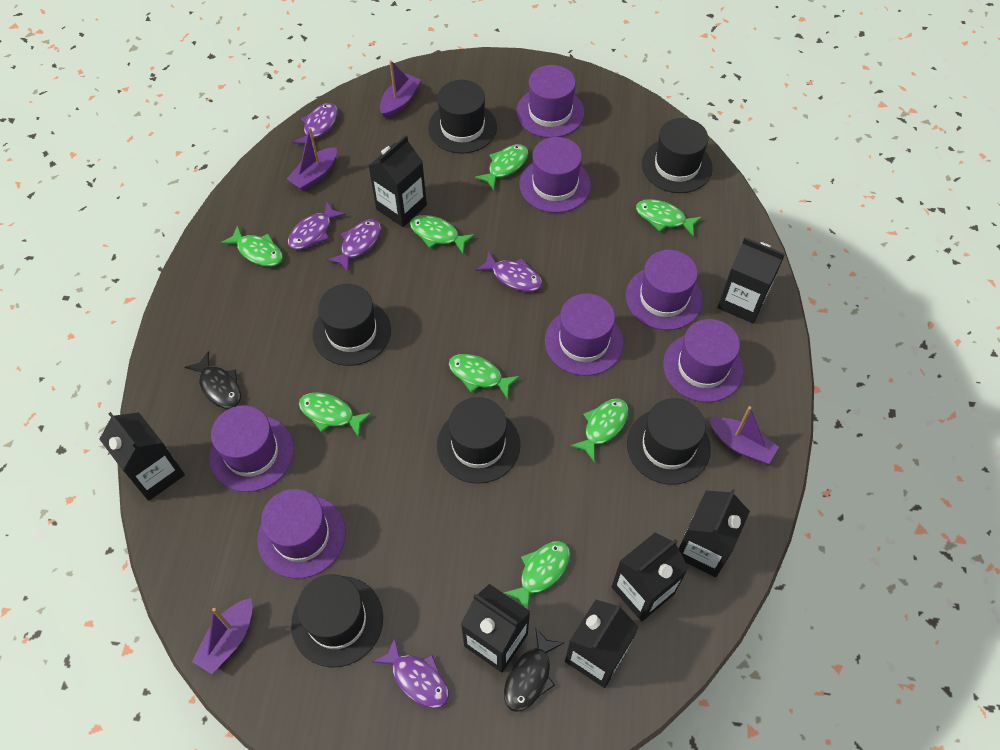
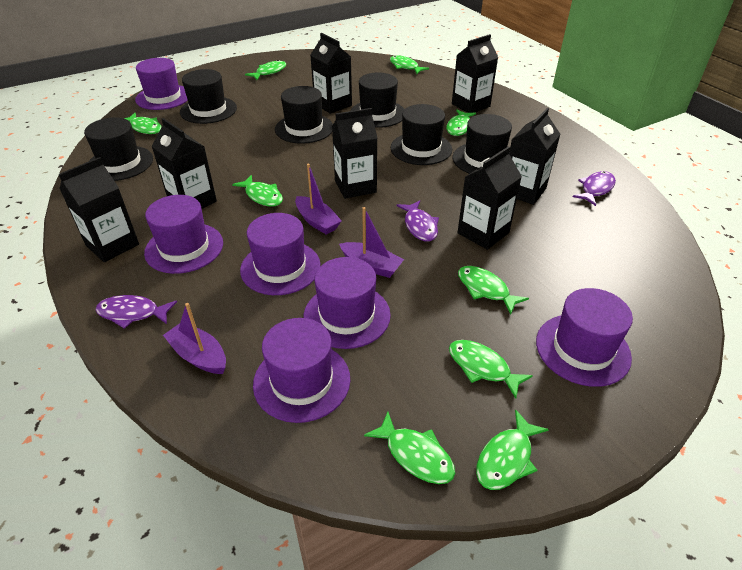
black fish: 2 -> 0
green fish: 8 -> 9
purple boat: 4 -> 3
purple fish: 5 -> 3
purple hat: 7 -> 6

